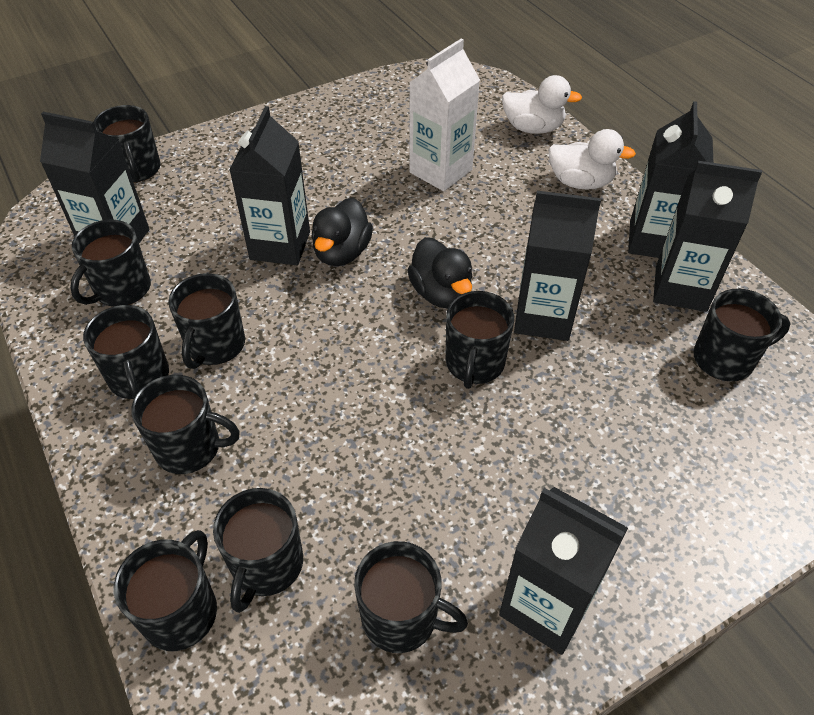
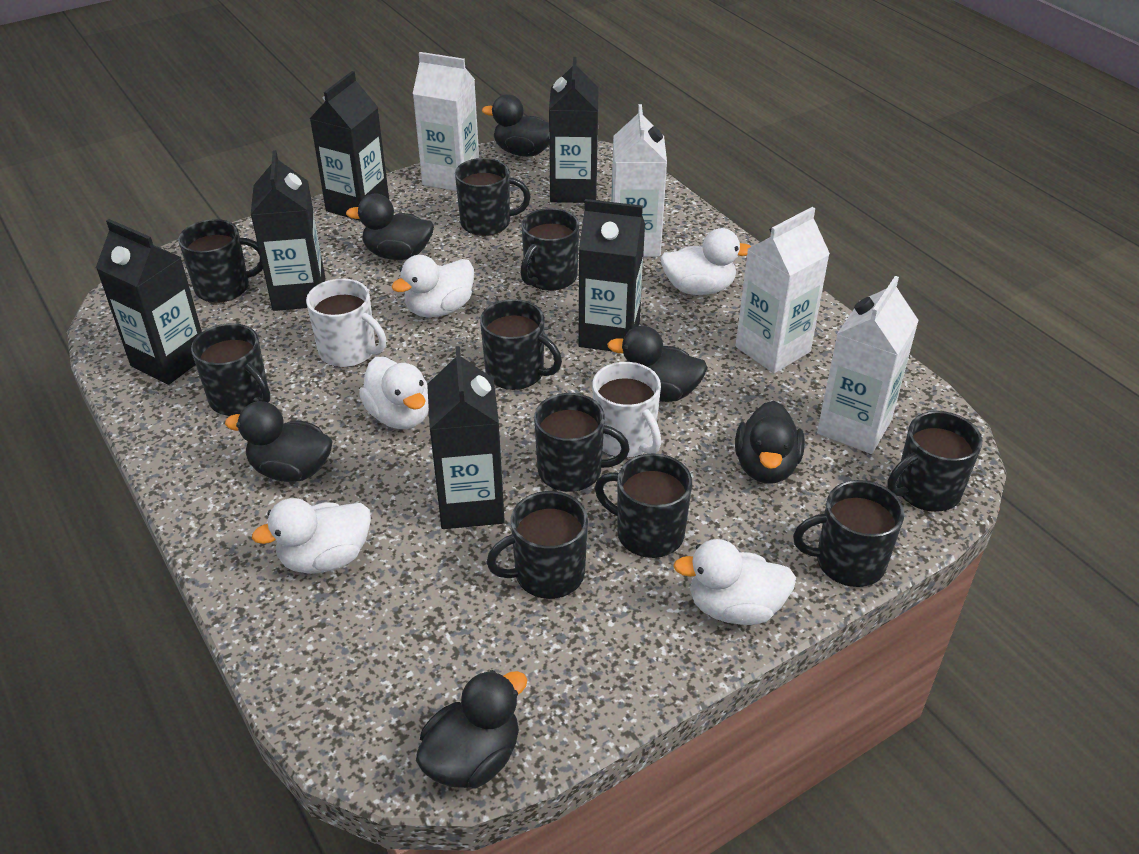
black duck: 2 -> 6
white carton: 1 -> 4
white duck: 2 -> 5
white mug: 0 -> 2

